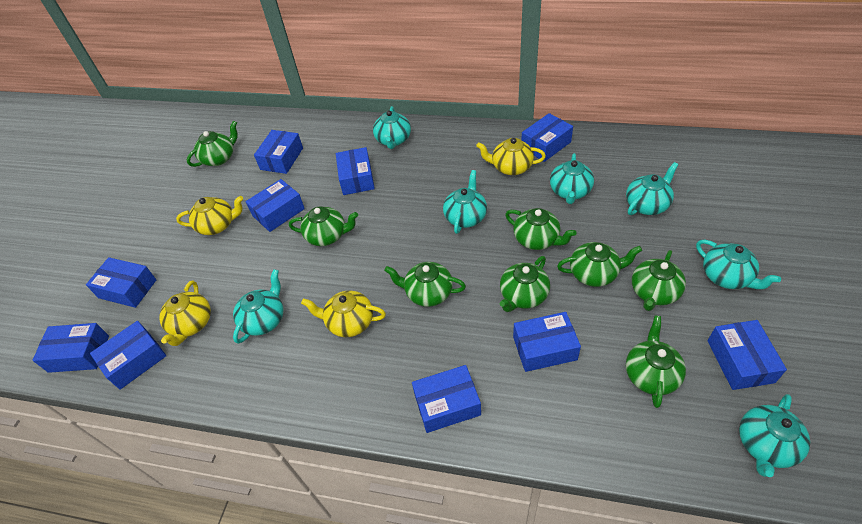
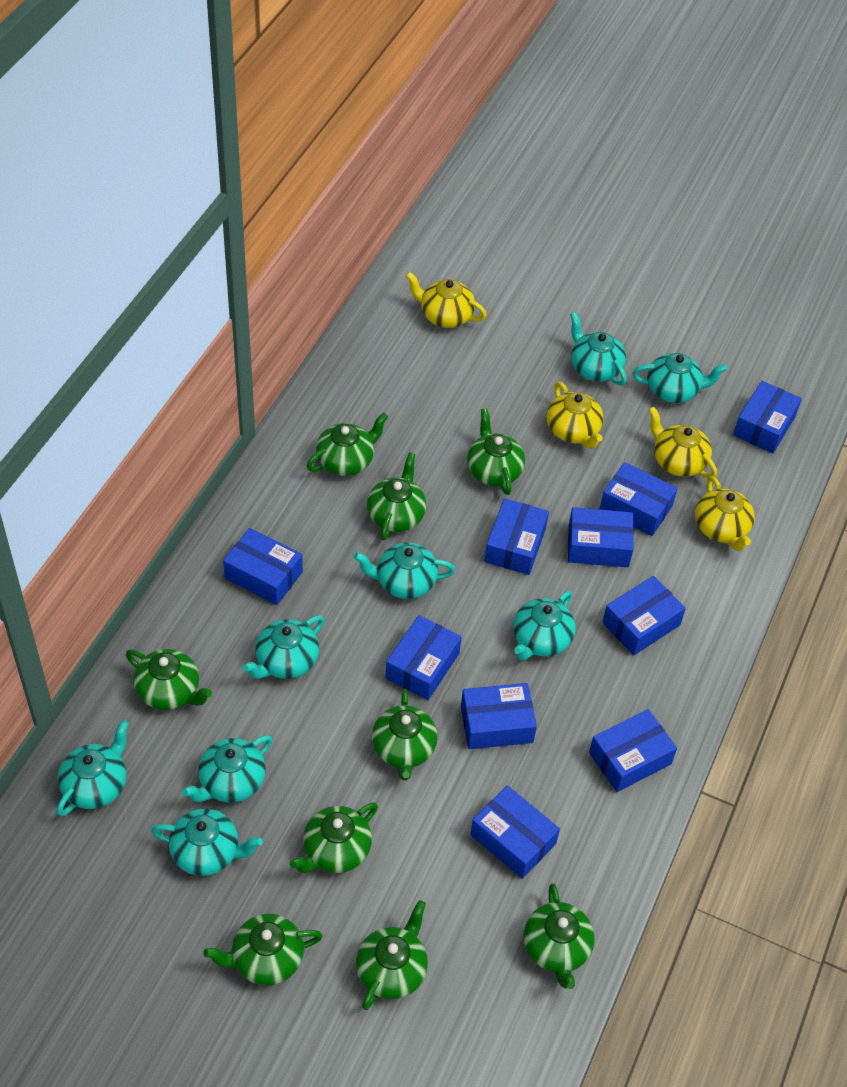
green teapot: 8 -> 9
turquoise teapot: 7 -> 8

